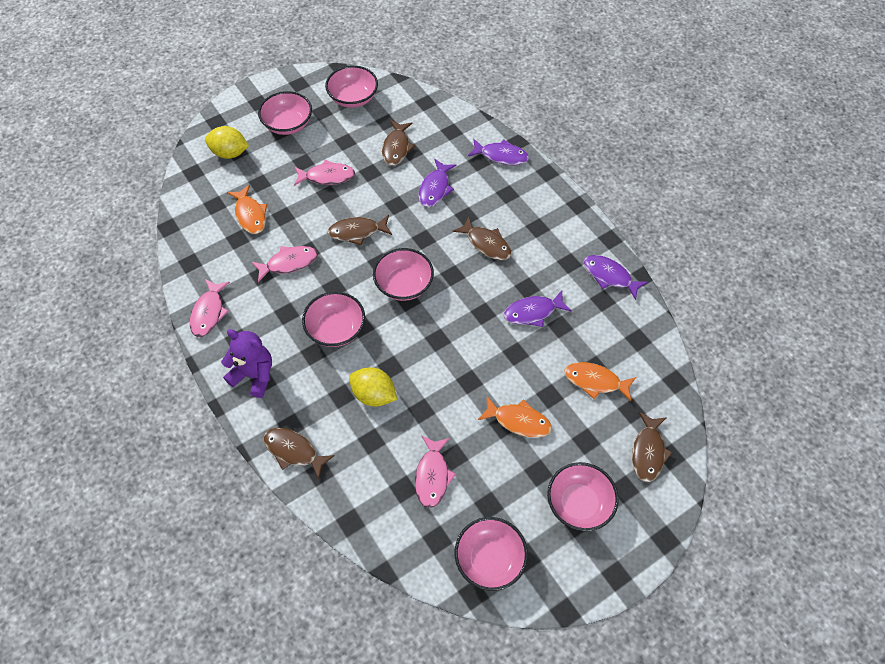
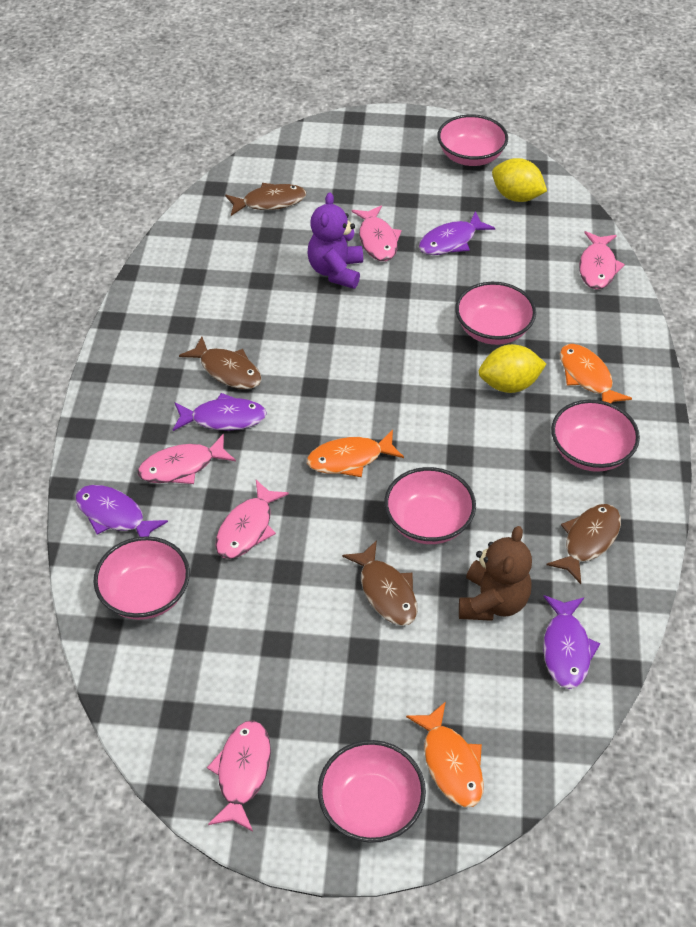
brown fish: 5 -> 4
brown teddy bear: 0 -> 1
pink fish: 4 -> 5

